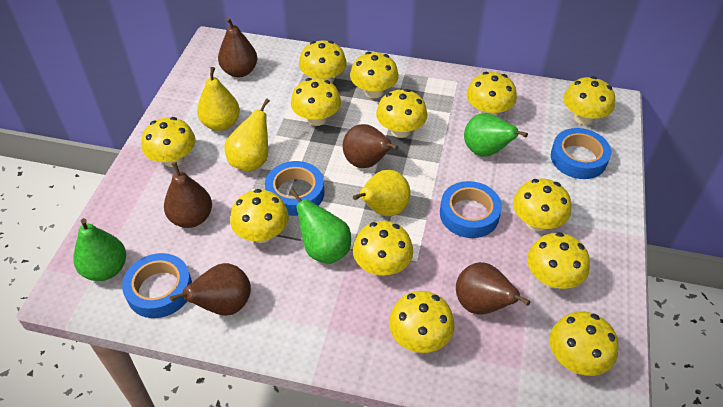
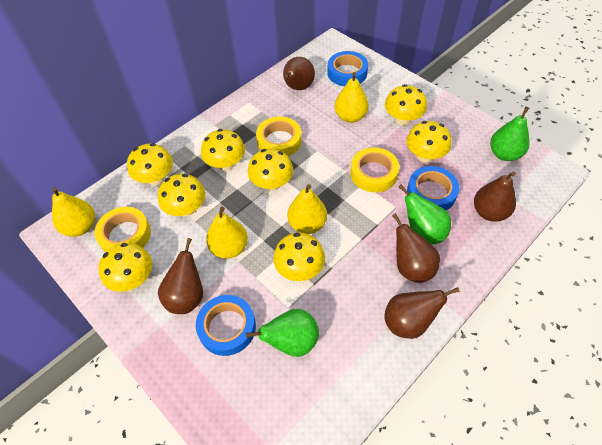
blue tape: 4 -> 3
yellow mushroom: 13 -> 8
yellow pear: 3 -> 4
yellow tape: 0 -> 3

